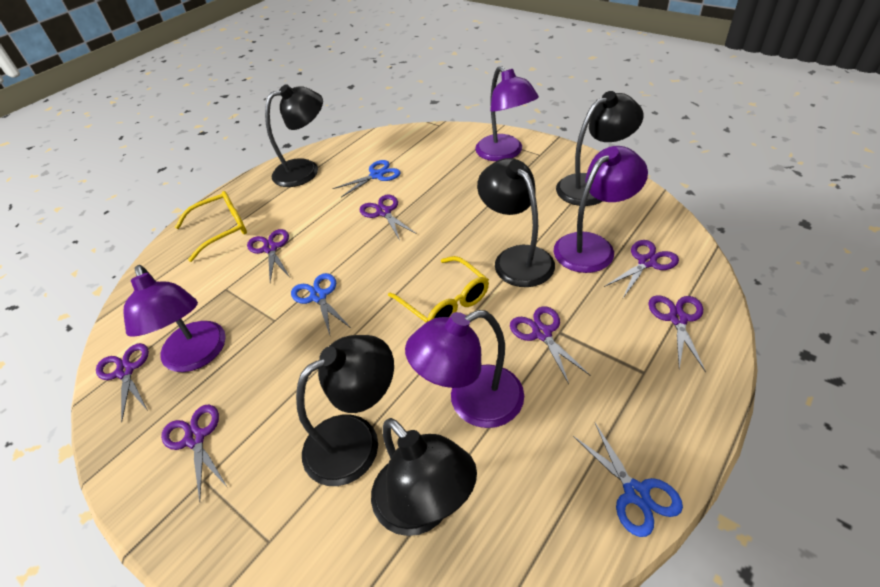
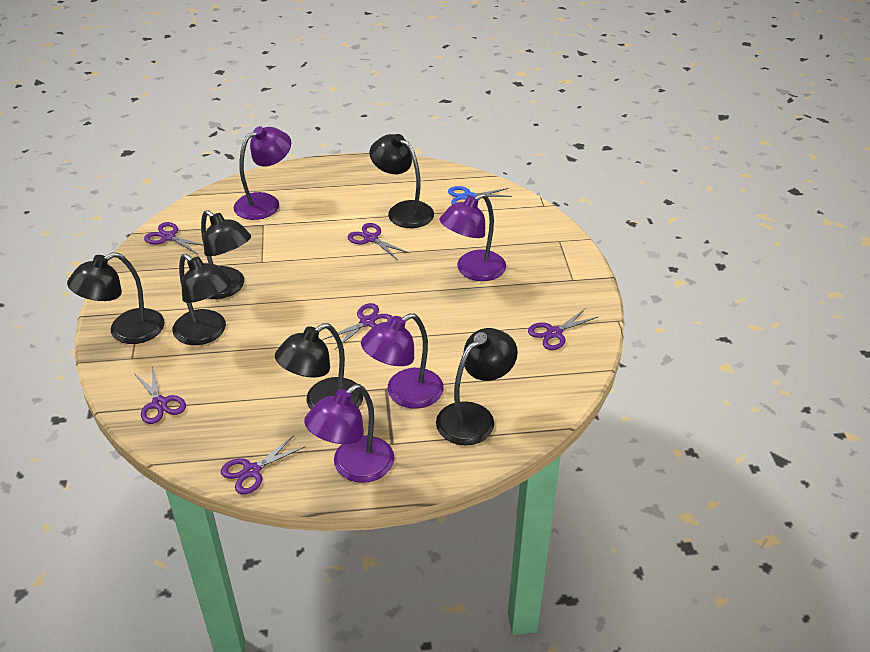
black lamp: 5 -> 6
blue scissors: 3 -> 1
purple scissors: 7 -> 6
yellow glasses: 2 -> 0

